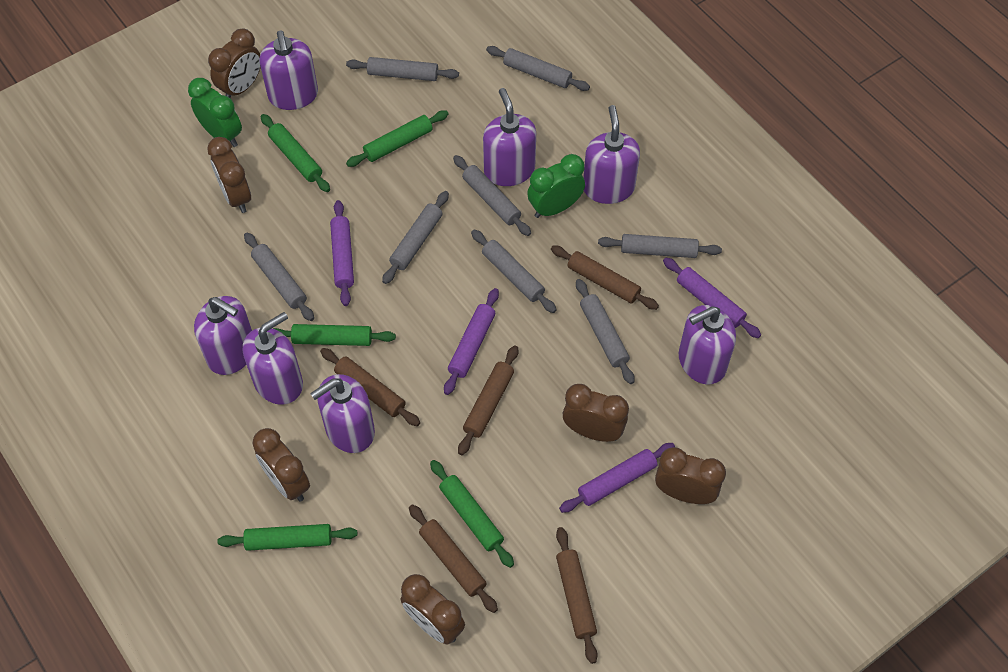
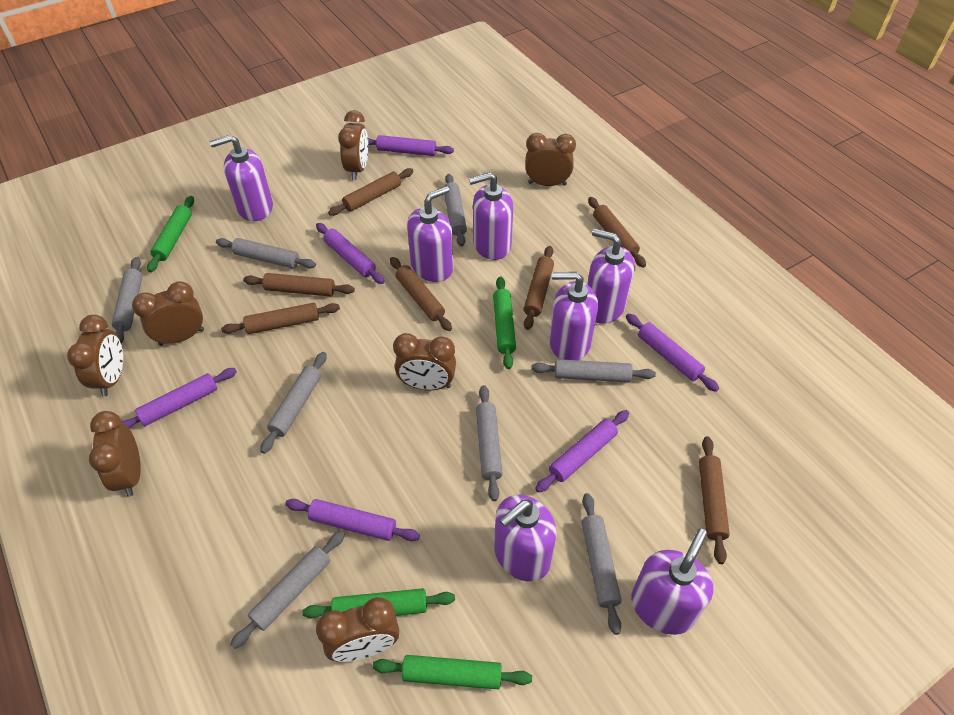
brown clock: 6 -> 7
brown rolling pin: 5 -> 7
green clock: 2 -> 0
green rolling pin: 5 -> 4
purple rolling pin: 4 -> 6

